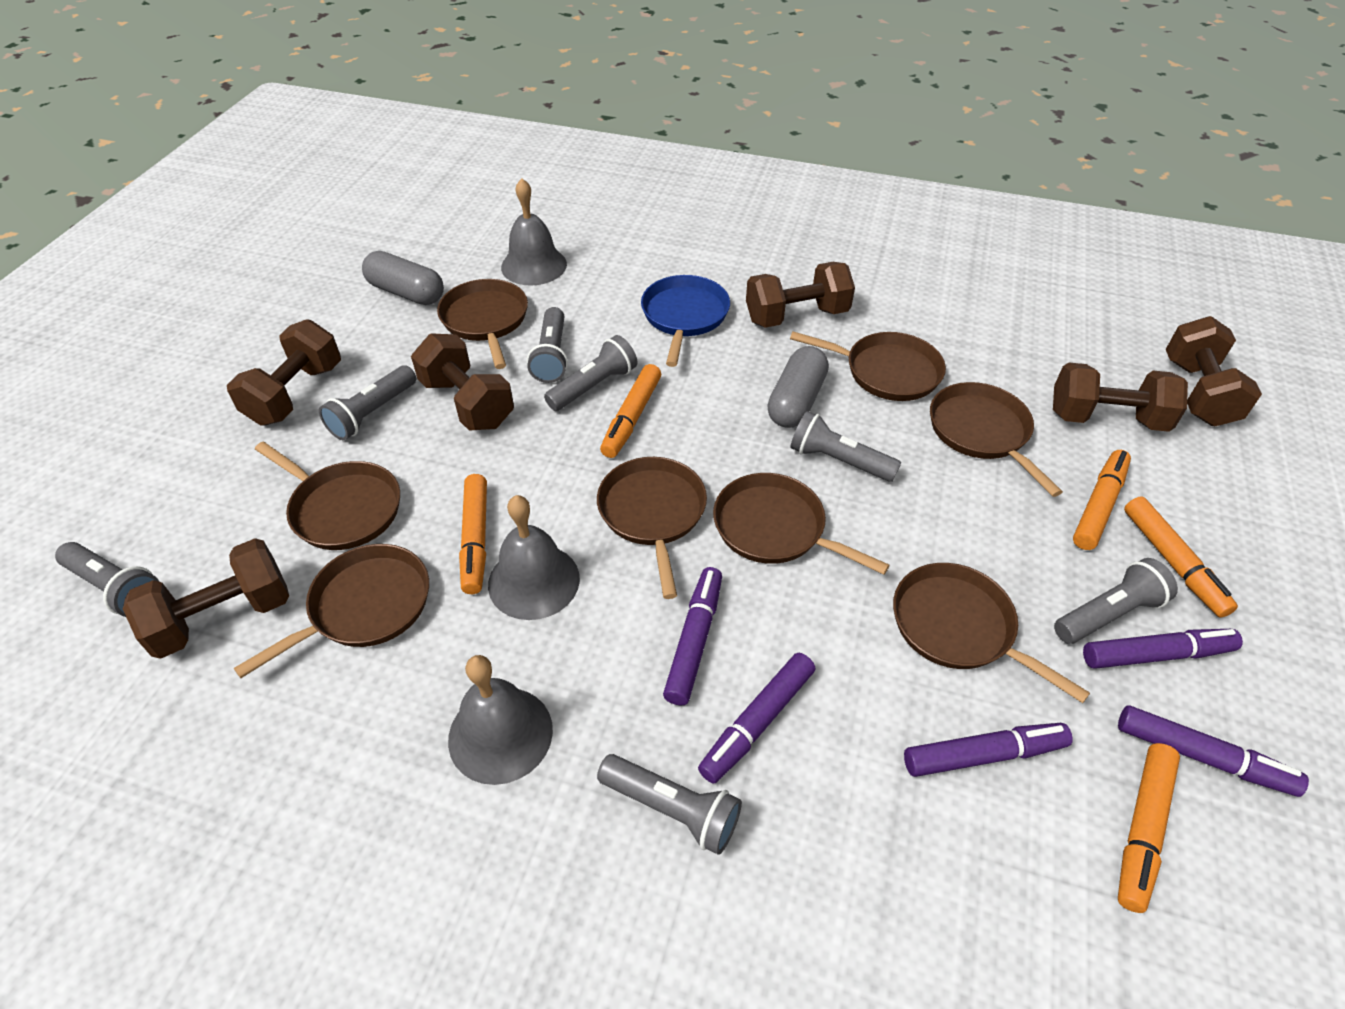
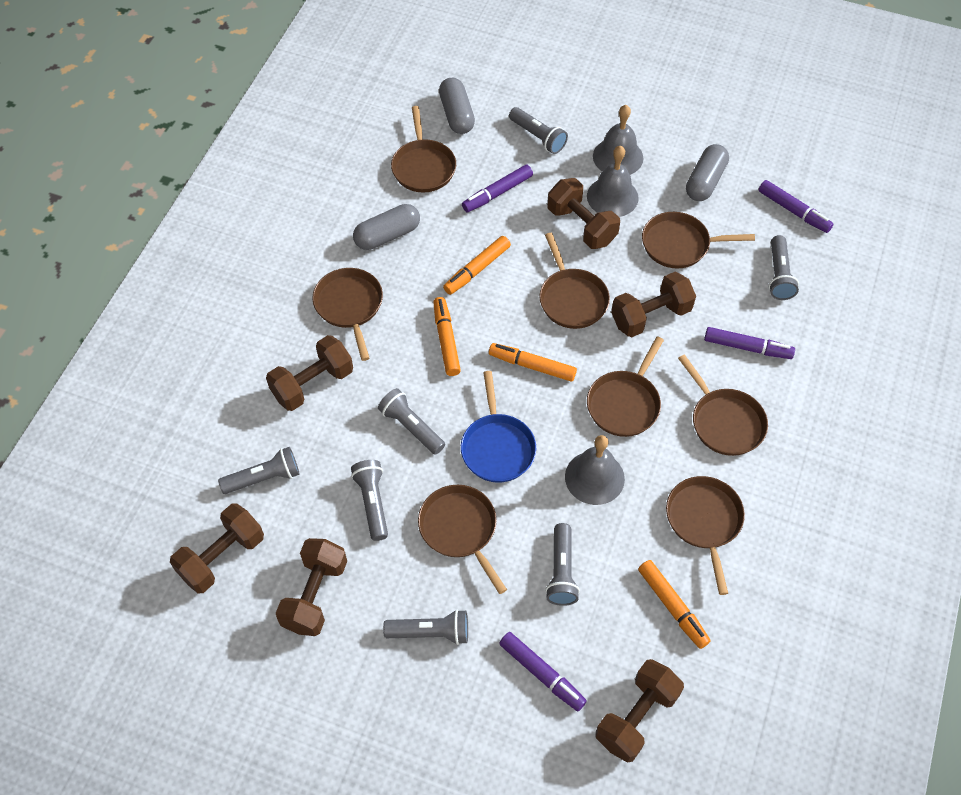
grey capsule: 2 -> 3
orange marker: 5 -> 4
purple marker: 5 -> 4

